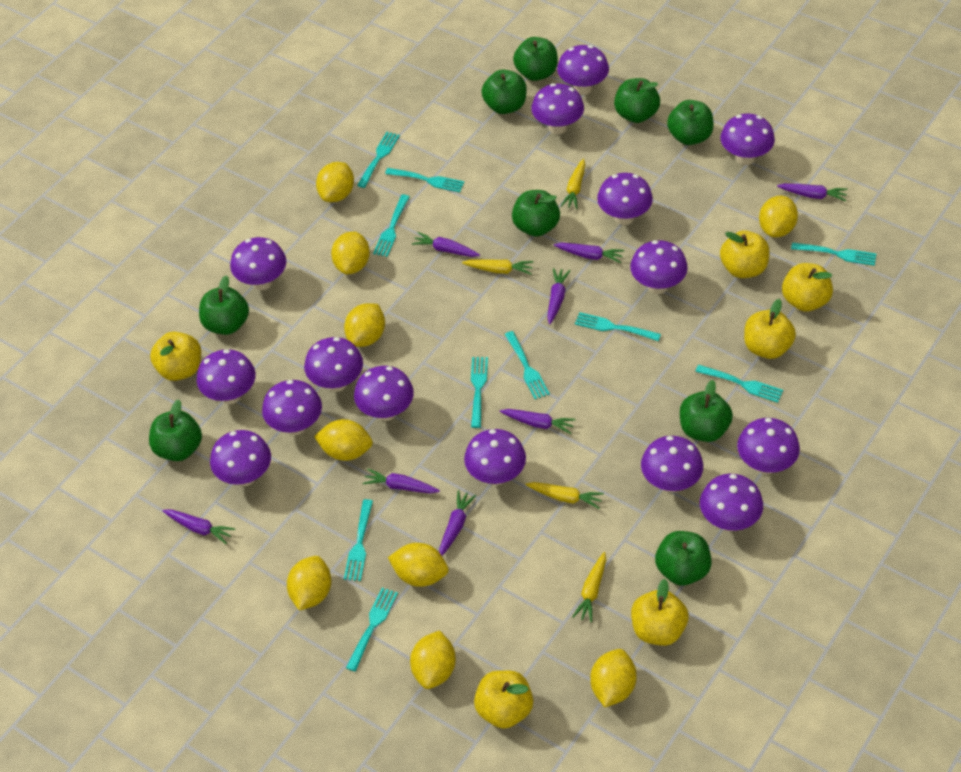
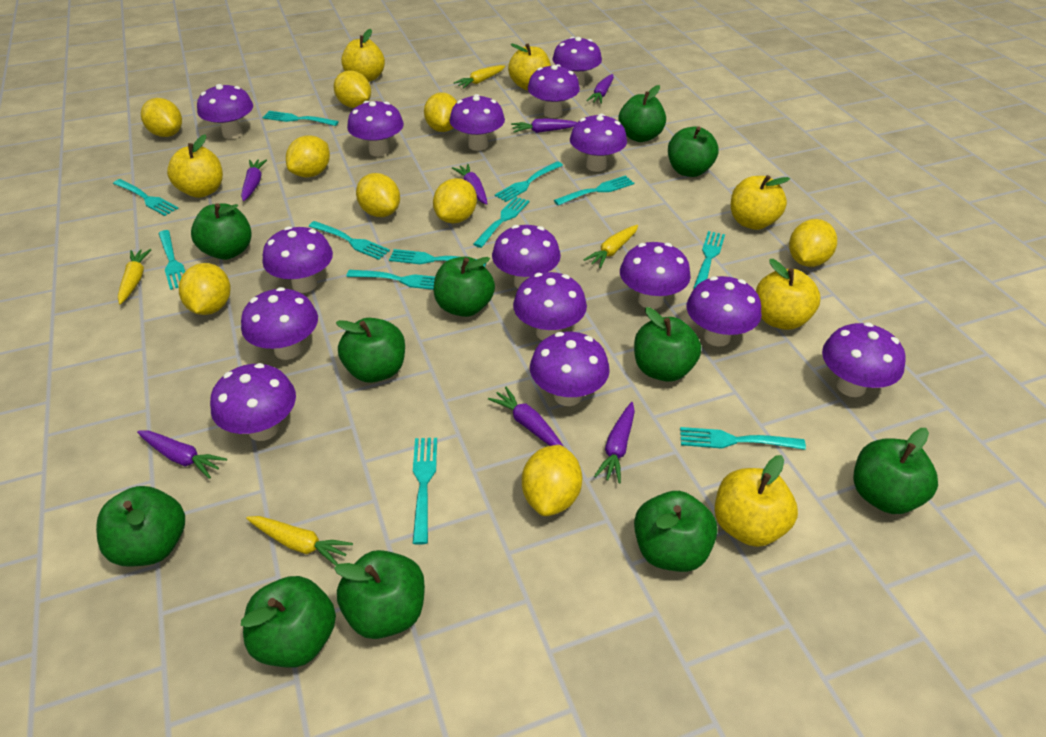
green apple: 9 -> 11
purple carrot: 8 -> 7
turquoise fork: 10 -> 12

